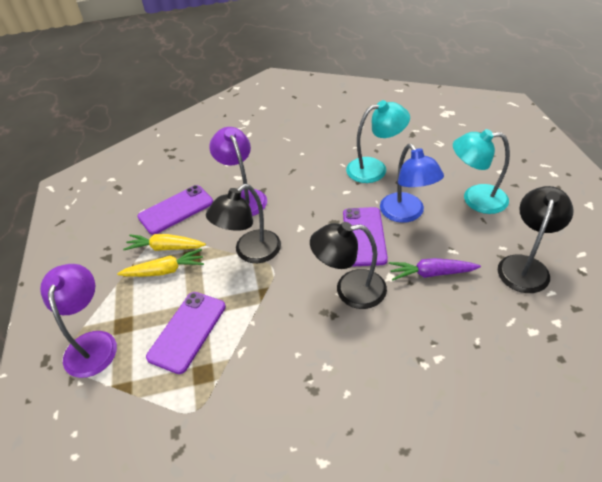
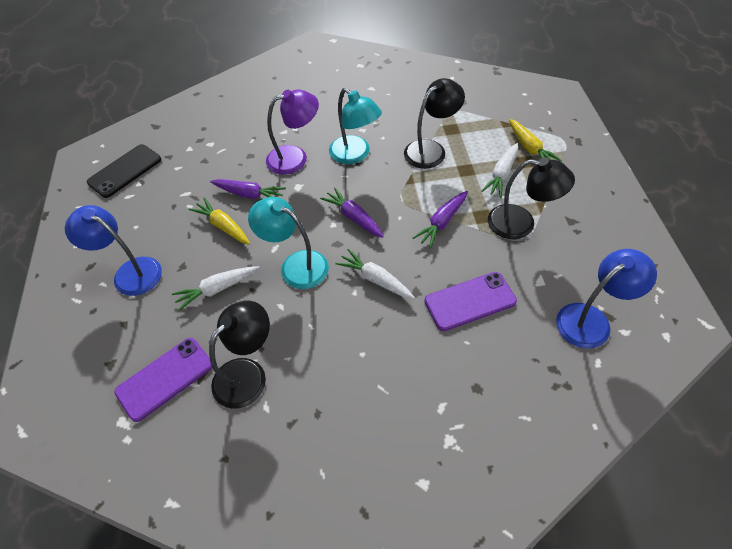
black phone: 0 -> 1
blue lamp: 1 -> 2
purple carrot: 1 -> 3
purple lamp: 2 -> 1
purple phone: 3 -> 2
white carrot: 0 -> 3

